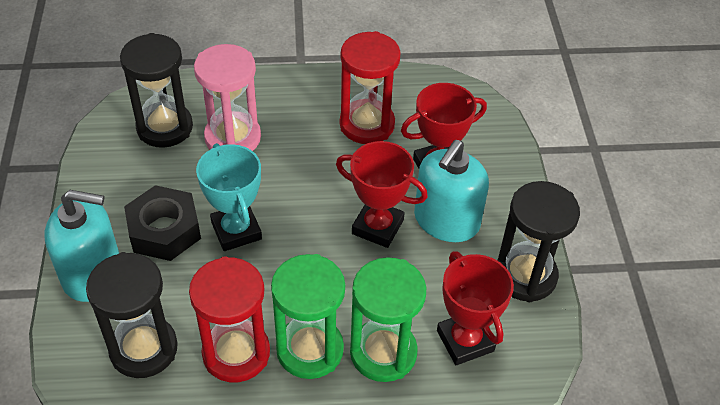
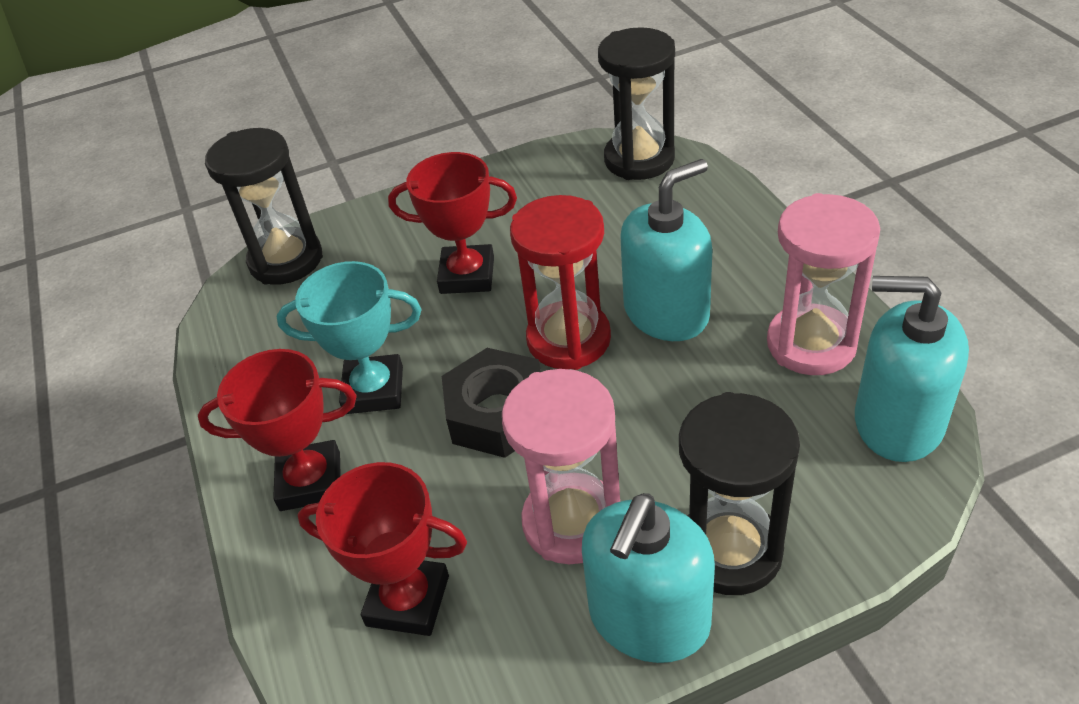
green hourglass: 2 -> 0
pink hourglass: 1 -> 2
red hourglass: 2 -> 1
turquoise soap dispenser: 2 -> 3

